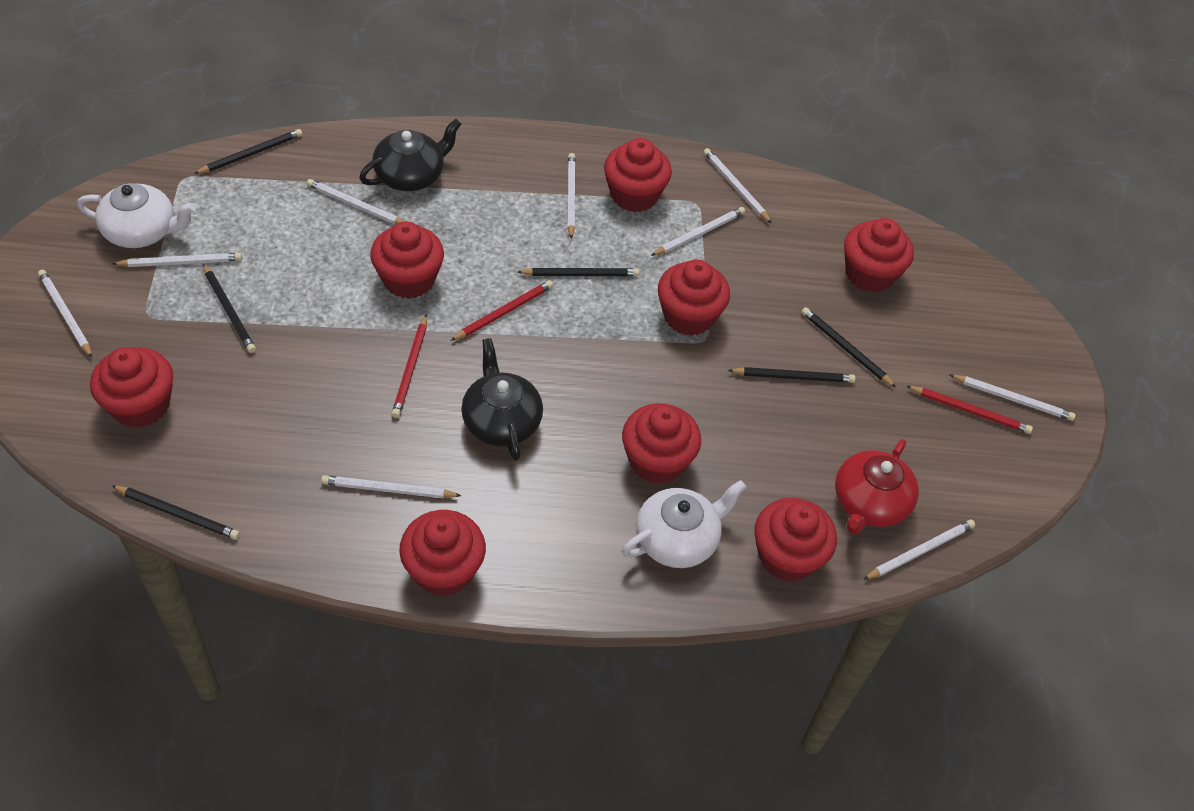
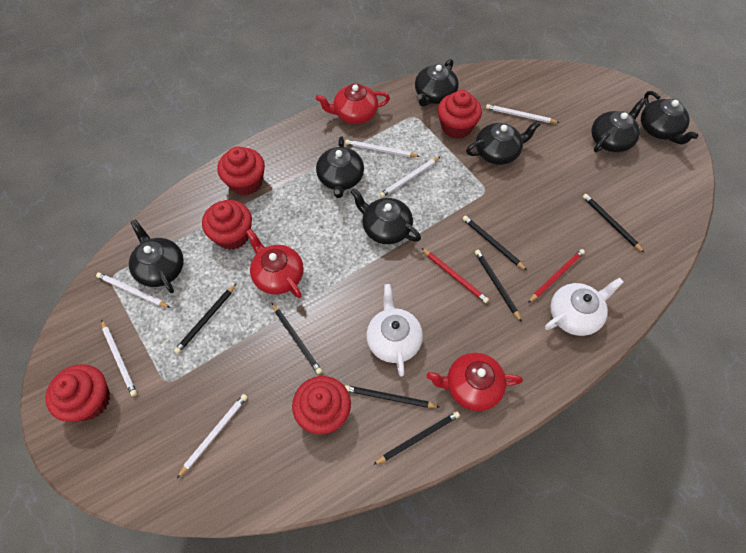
black pencil: 6 -> 7
black teapot: 2 -> 7
red cupcake: 8 -> 5
red pencil: 3 -> 2
red teapot: 1 -> 3
white pencil: 9 -> 6

